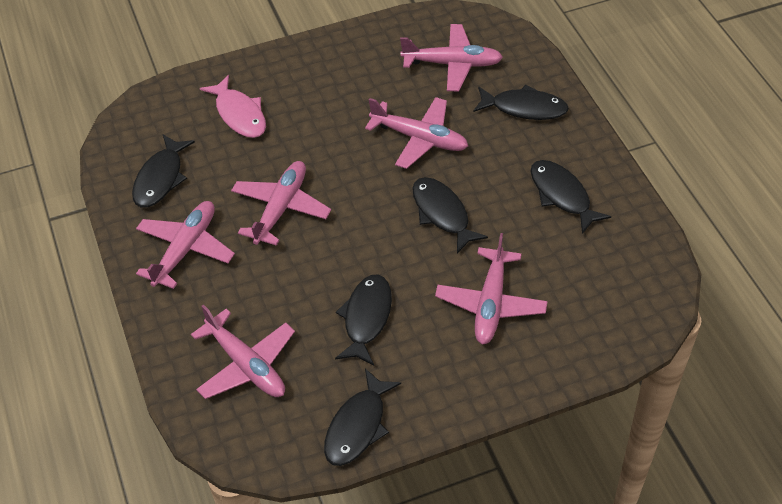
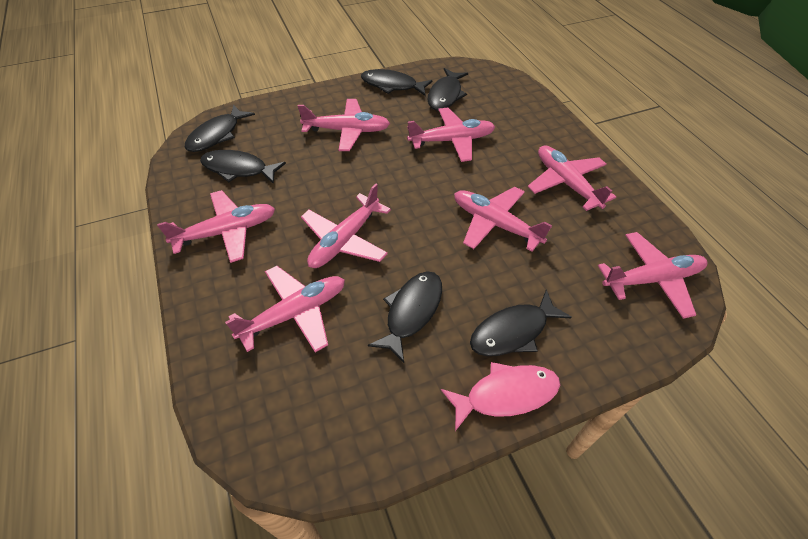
pink plane: 6 -> 8

